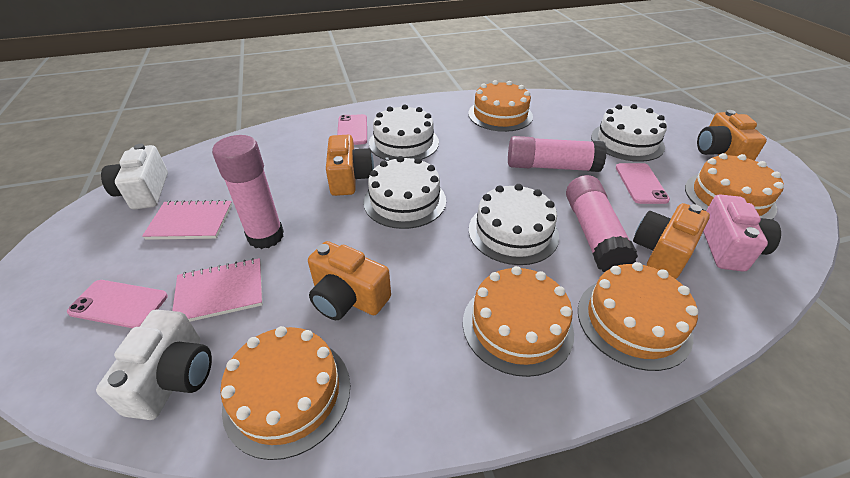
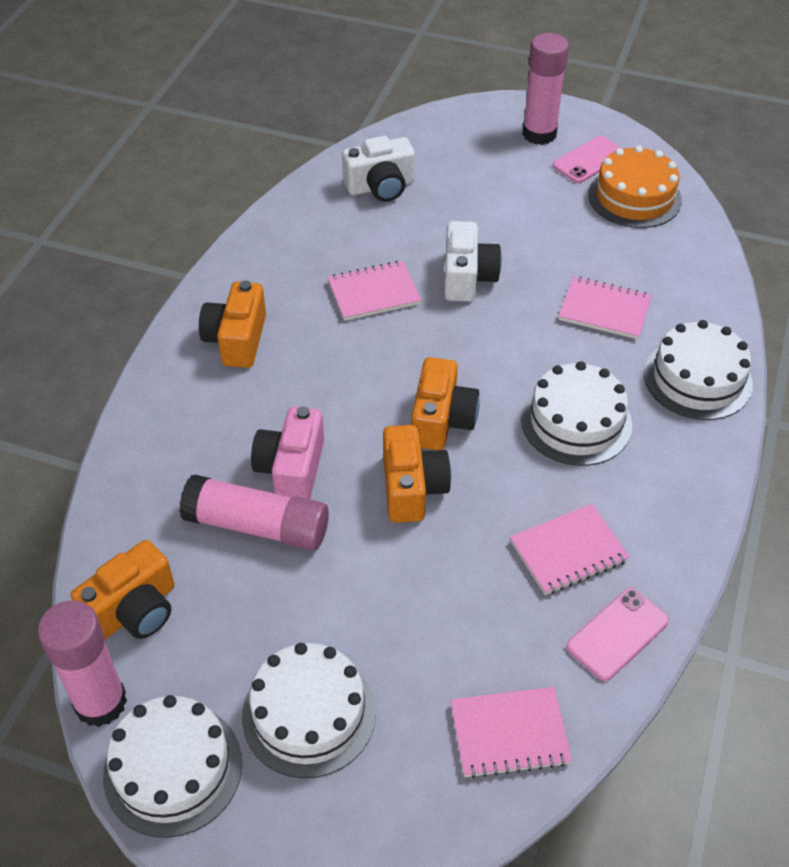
orange cake: 5 -> 1
pink notebook: 2 -> 4
pink phone: 3 -> 2

